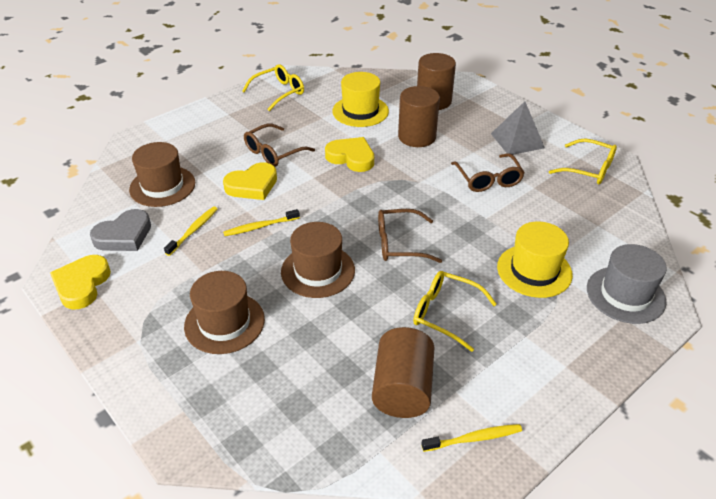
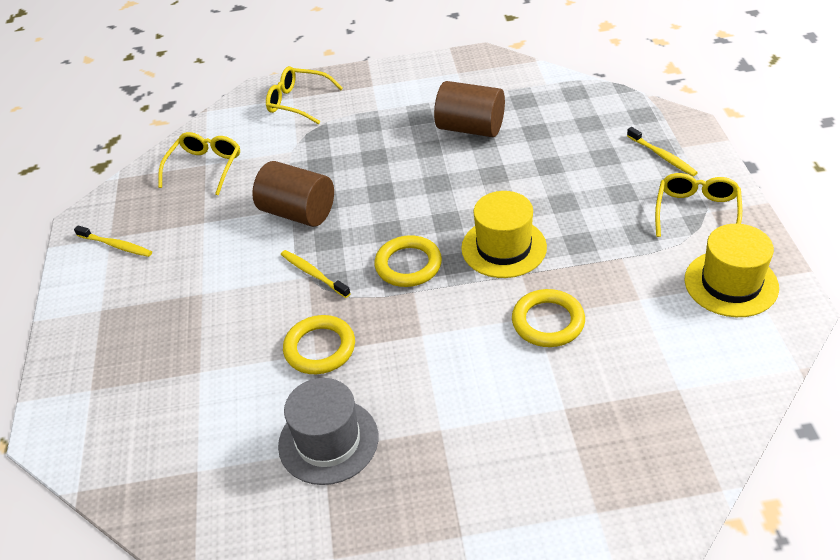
brown cylinder: 3 -> 2
brown glasses: 3 -> 0
brown hat: 3 -> 0
grey heart: 1 -> 0
grey pyramid: 1 -> 0
yellow heart: 3 -> 0
yellow ring: 0 -> 3

